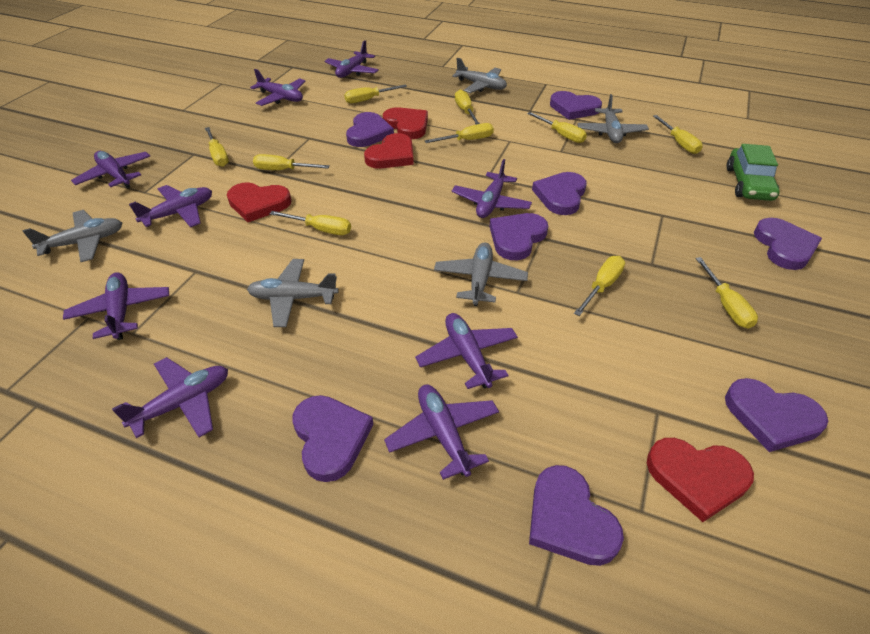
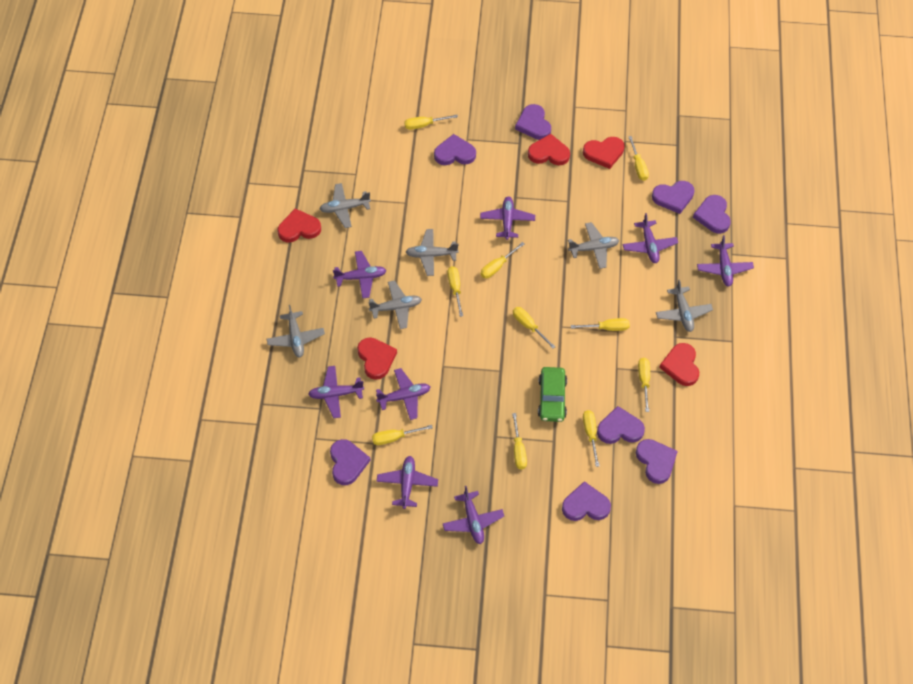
grey plane: 5 -> 6
purple plane: 9 -> 8
red heart: 4 -> 5

